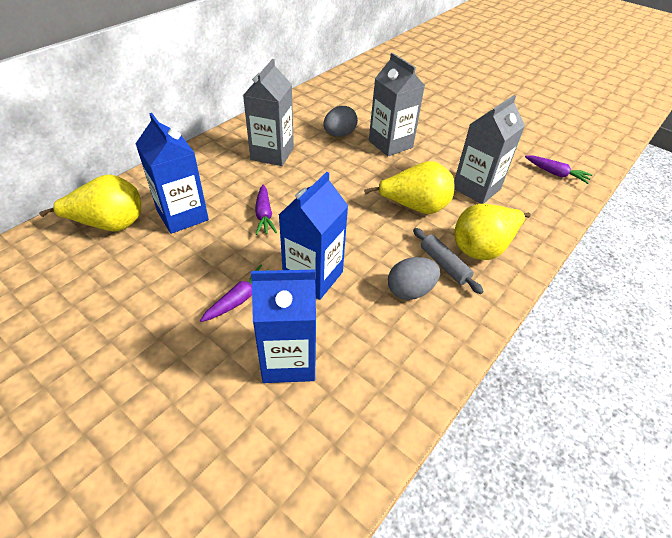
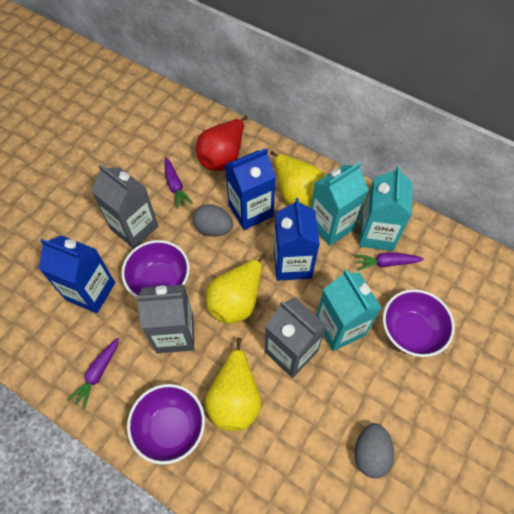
grey rolling pin: 1 -> 0
purple bowl: 0 -> 3
red pear: 0 -> 1
turquoise carton: 0 -> 3

